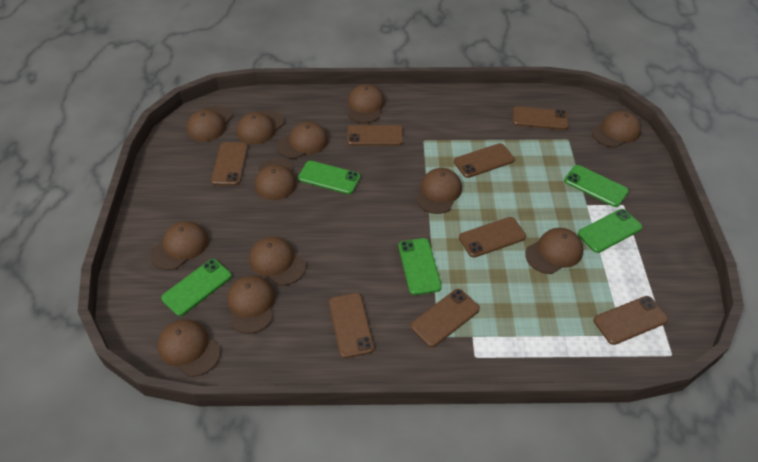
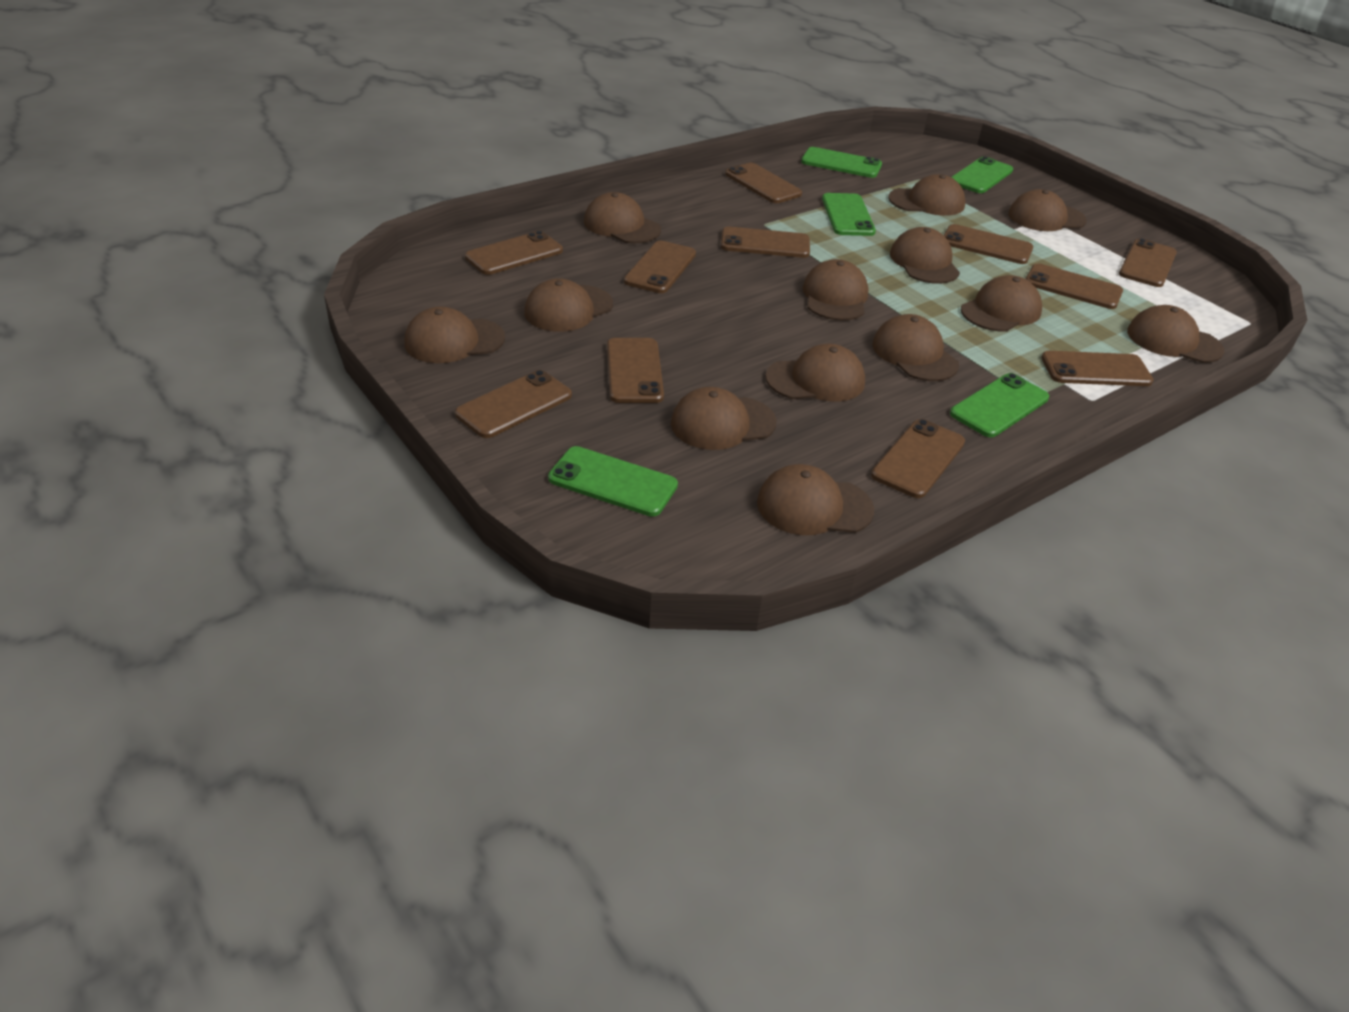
brown cap: 12 -> 13
brown phone: 8 -> 11

